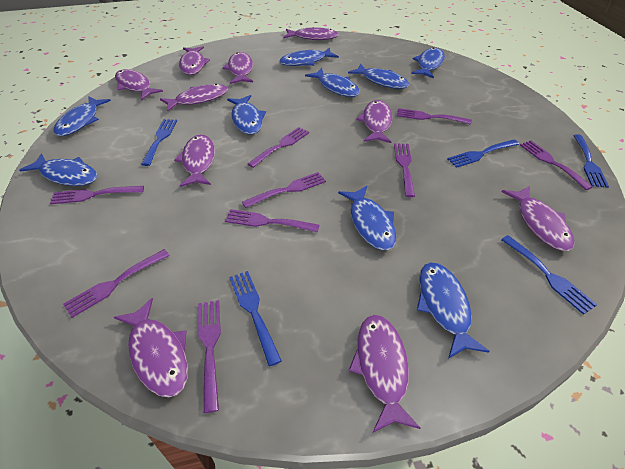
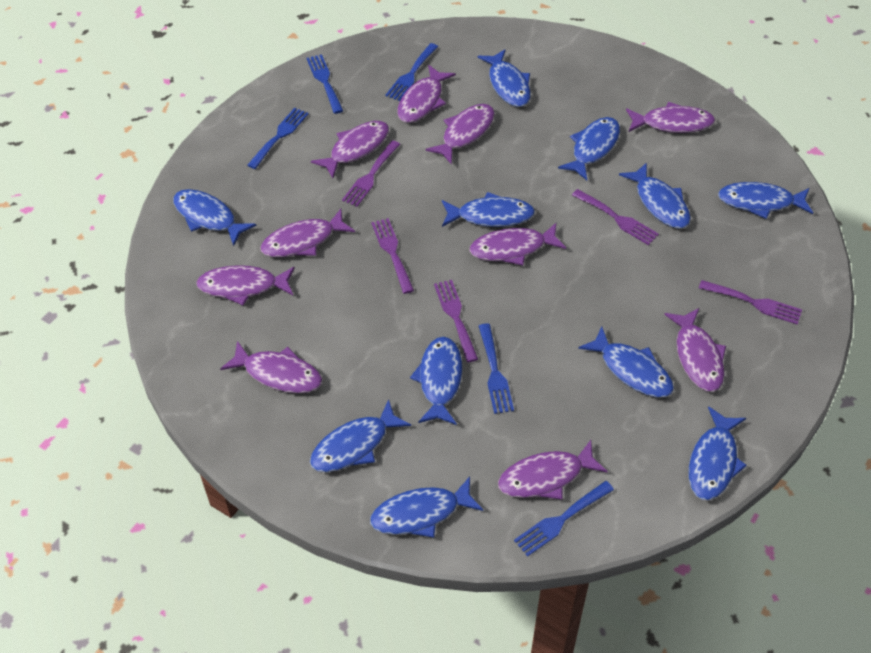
blue fish: 9 -> 11
purple fork: 9 -> 5

